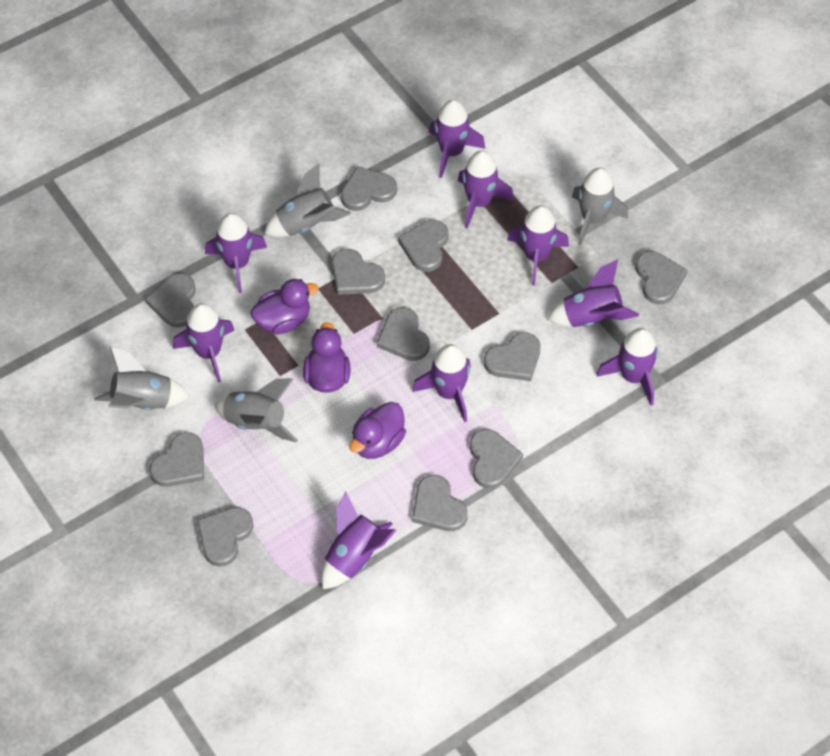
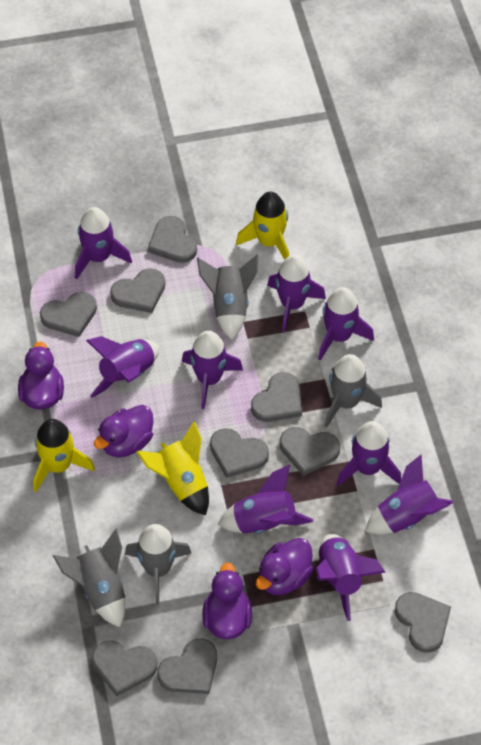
grey heart: 11 -> 9
purple duck: 3 -> 4
yellow rocket: 0 -> 3

